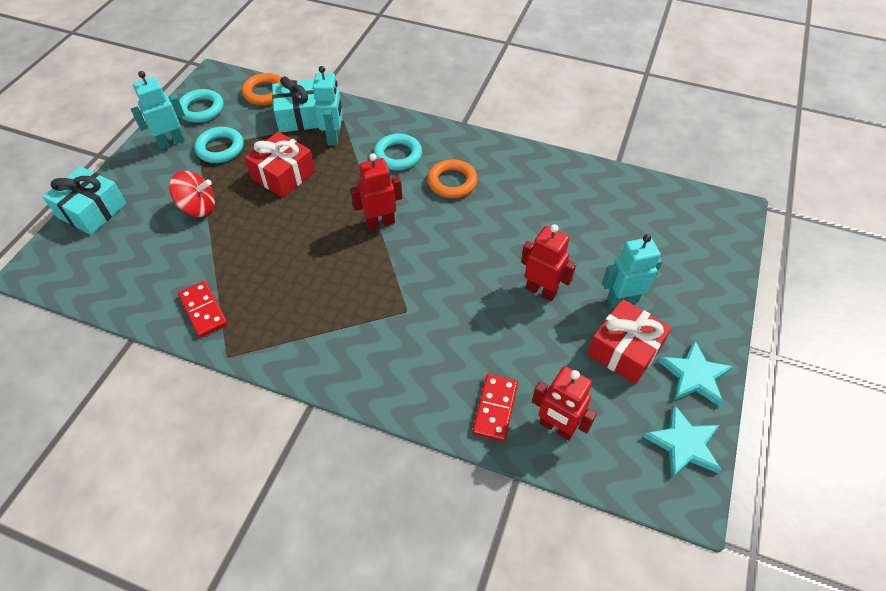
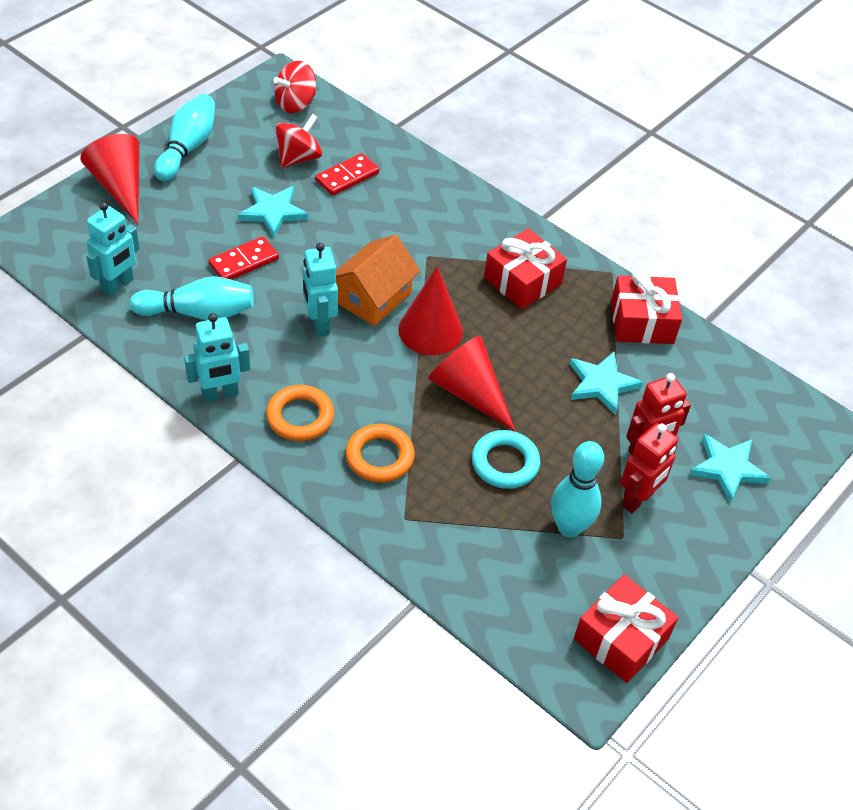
orange house: 0 -> 1
red cone: 0 -> 3
red gift: 2 -> 3
red robot: 3 -> 2
red spinning top: 1 -> 2
turquoise bowling pin: 0 -> 3
turquoise gift: 2 -> 0
turquoise ring: 3 -> 1
turquoise star: 2 -> 3

